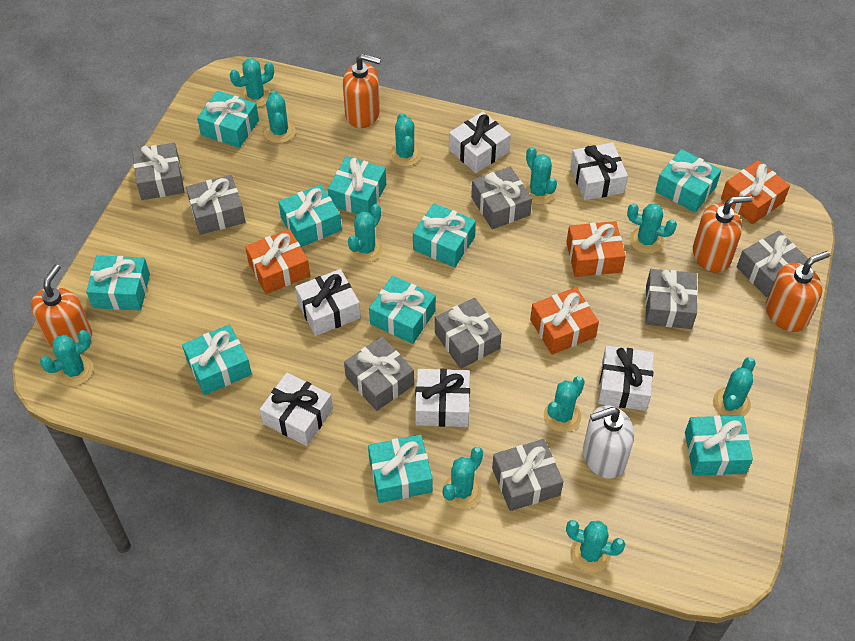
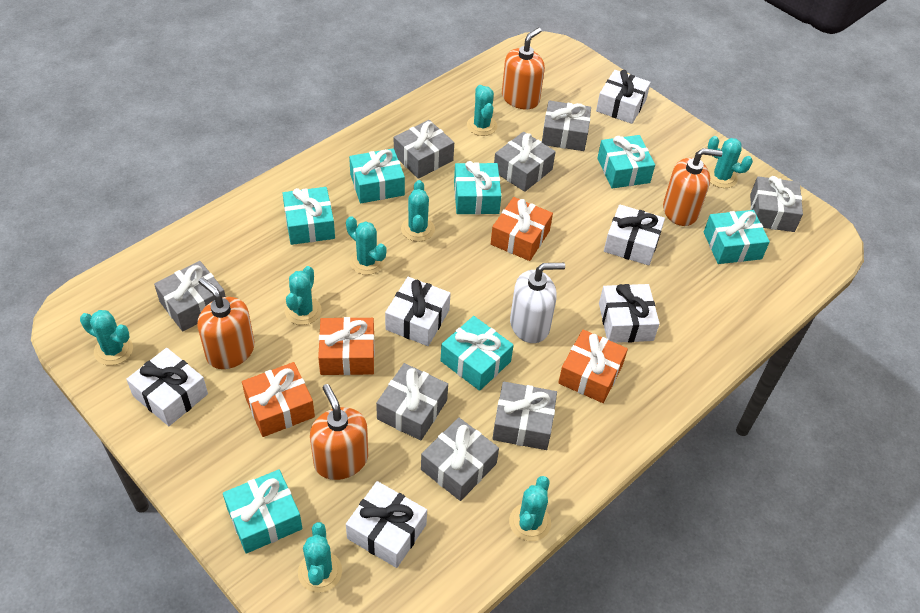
turquoise cactus: 11 -> 8
turquoise gift: 10 -> 7

